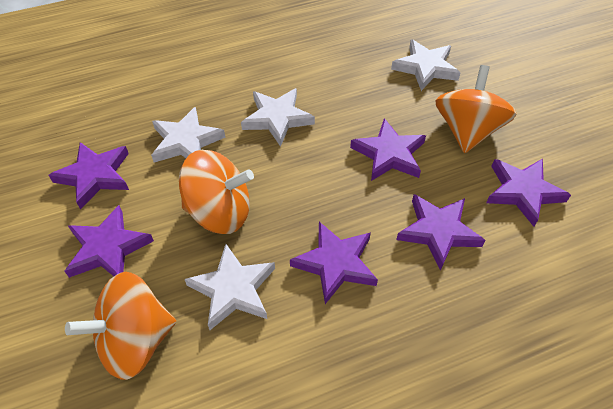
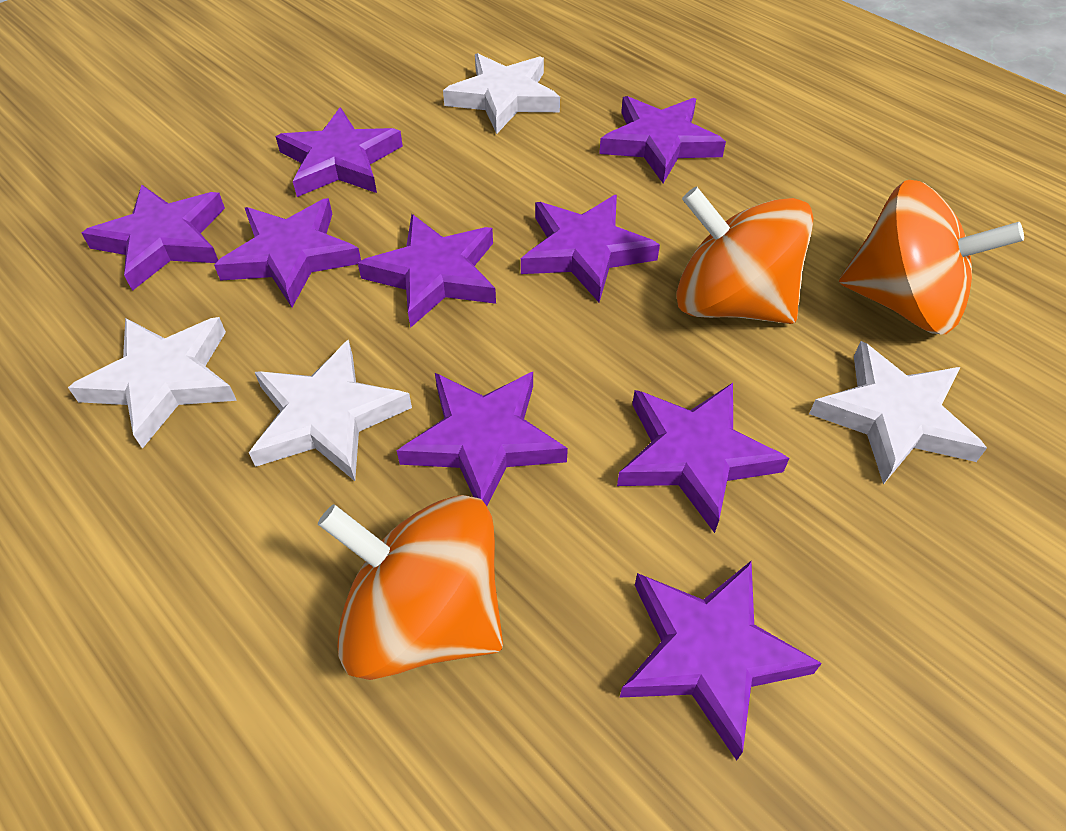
purple star: 6 -> 9

